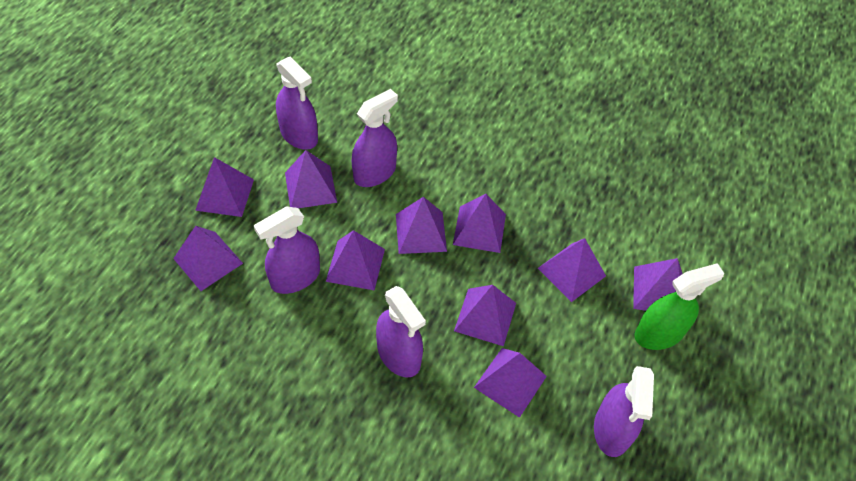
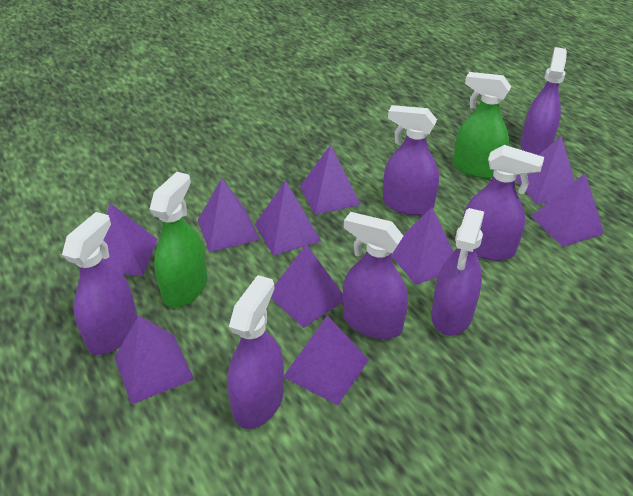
green spray bottle: 1 -> 2
purple spray bottle: 5 -> 7

